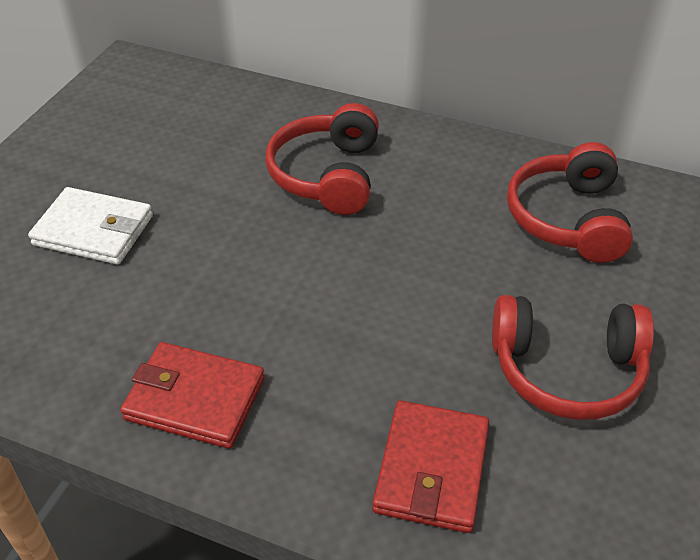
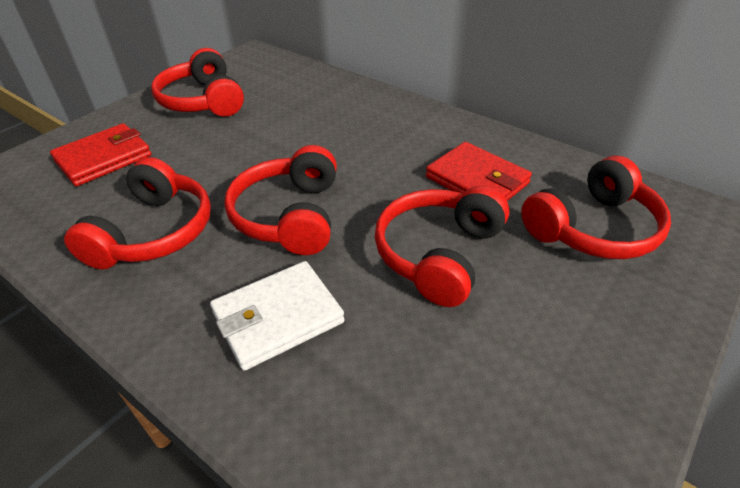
red headphones: 3 -> 5

